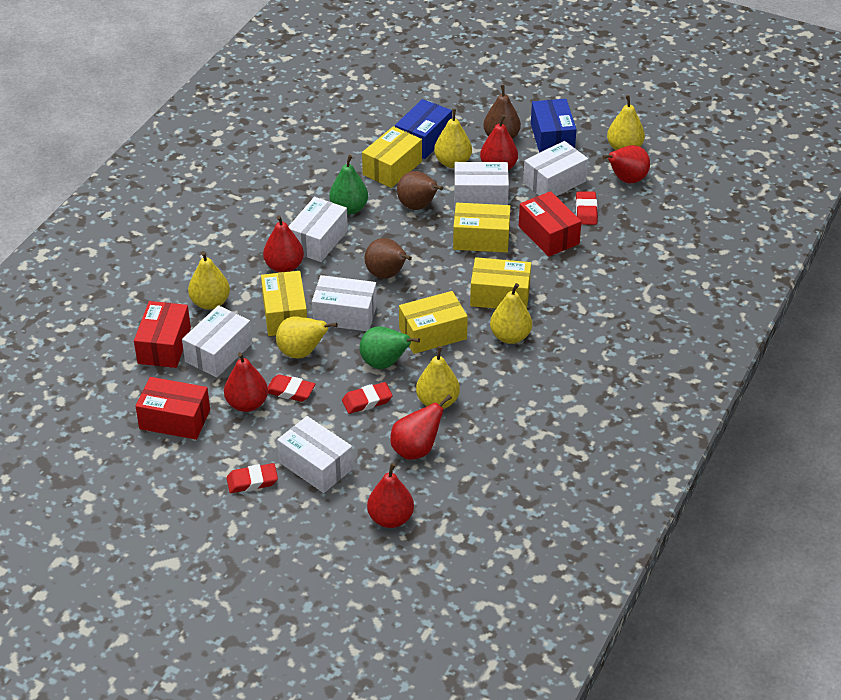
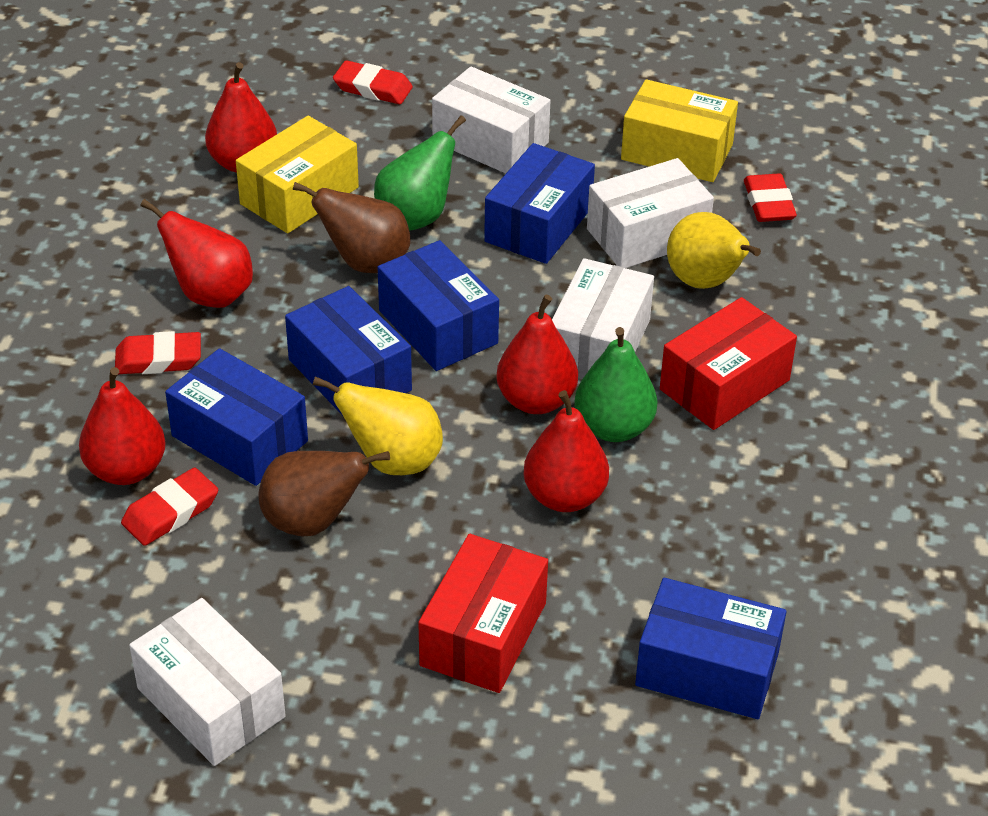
blue box: 2 -> 5
brown pear: 3 -> 2
red box: 3 -> 2
red pear: 6 -> 5
white box: 6 -> 4
yellow box: 5 -> 2
yellow pear: 6 -> 2

